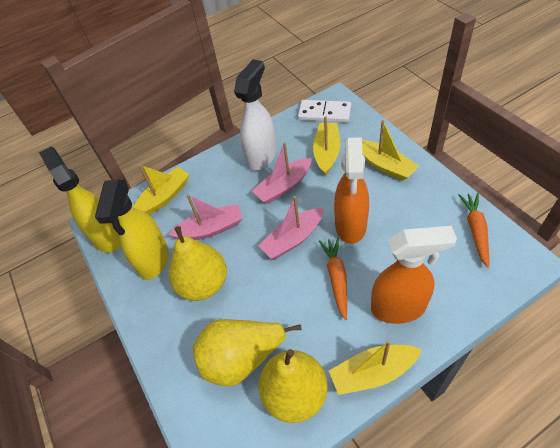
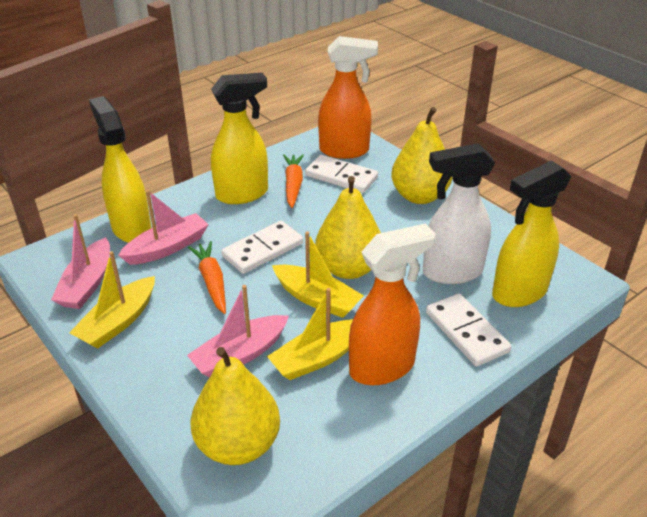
white domino: 1 -> 3
yellow boat: 4 -> 3
yellow spray bottle: 2 -> 3

